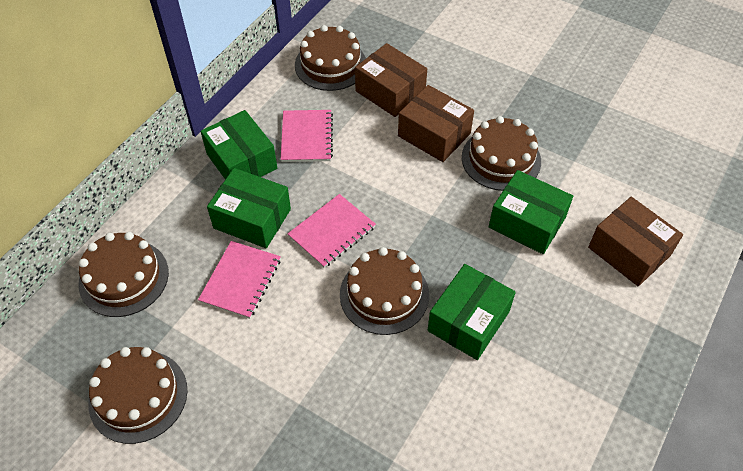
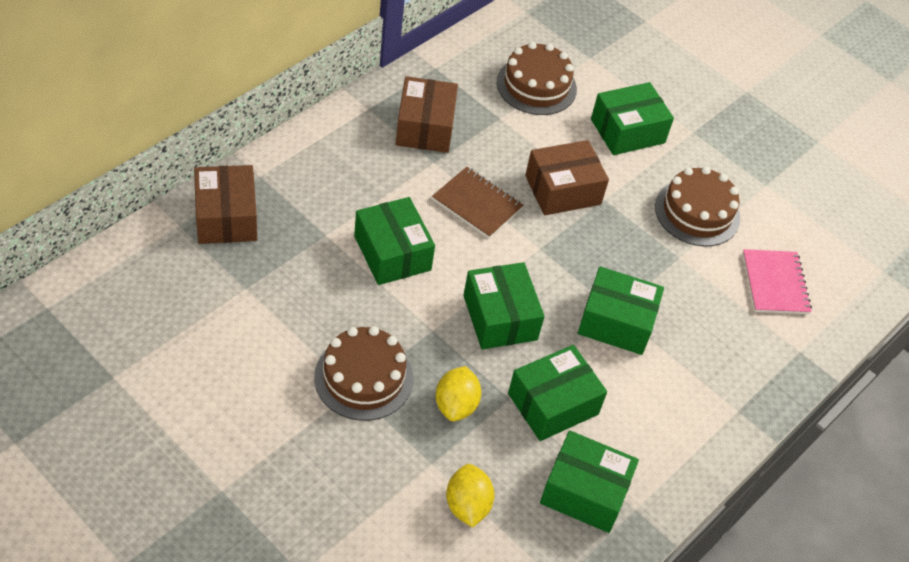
brown cake: 5 -> 3
brown notebook: 0 -> 1
green box: 4 -> 6
pink notebook: 3 -> 1
yellow lemon: 0 -> 2

